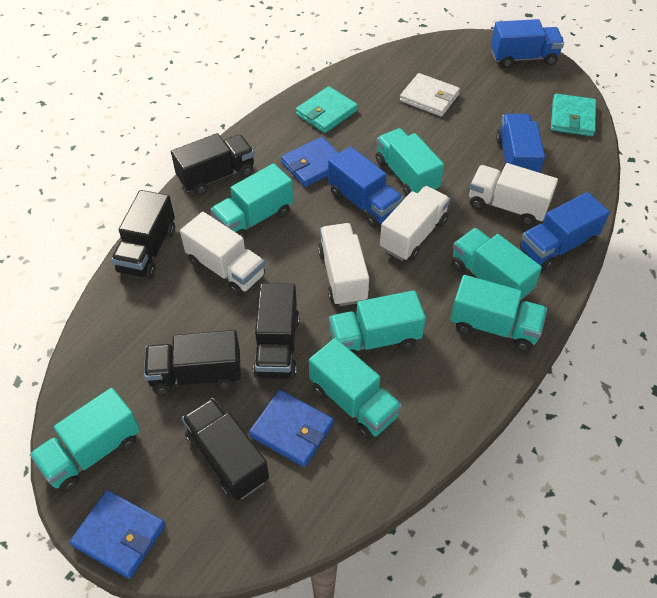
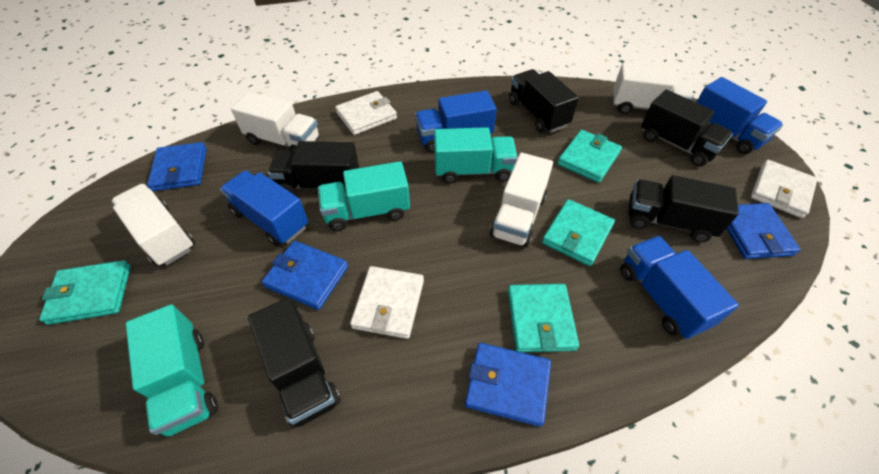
blue wallet: 3 -> 4
turquoise truck: 7 -> 3
turquoise wallet: 2 -> 4
white wallet: 1 -> 3

